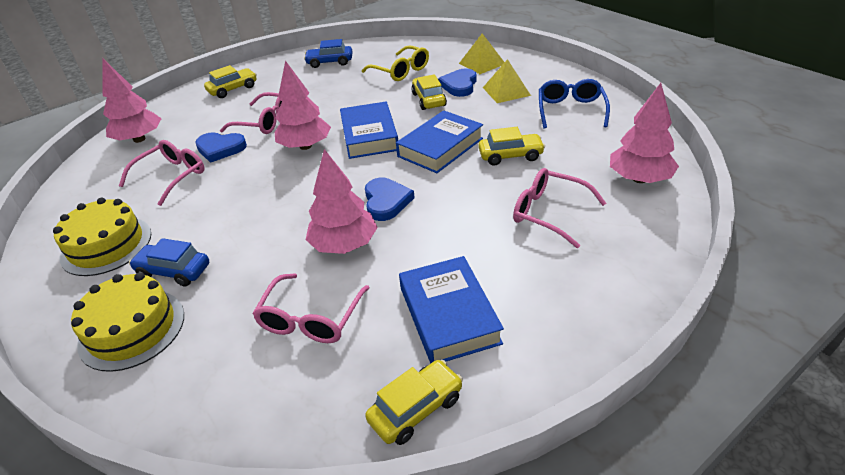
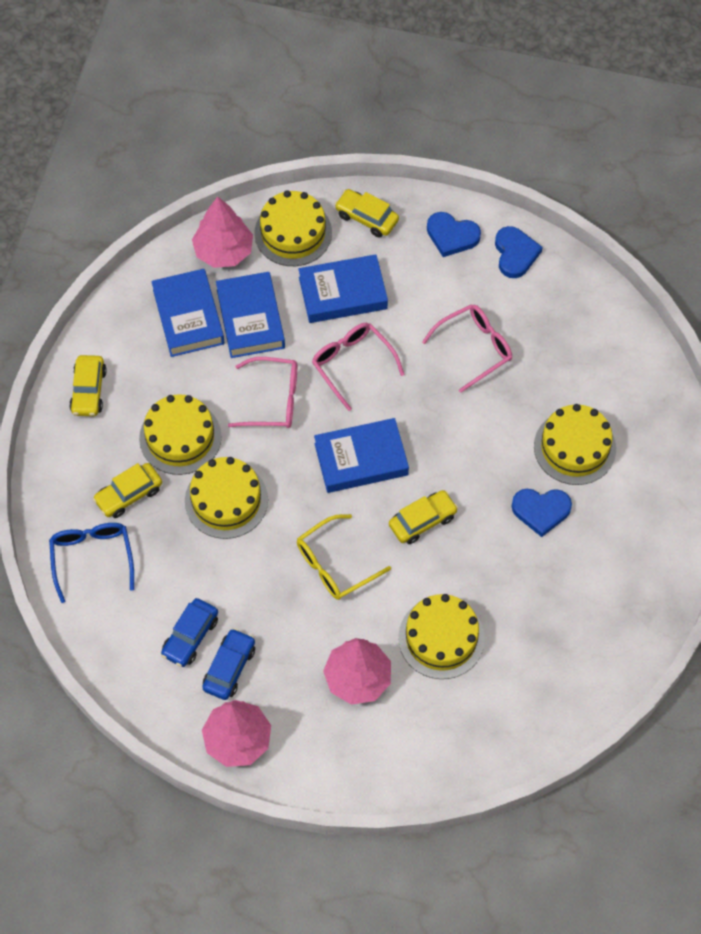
blue book: 3 -> 4
pink glasses: 4 -> 3
pink tree: 4 -> 3
yellow cake: 2 -> 5
yellow pyramid: 2 -> 0

